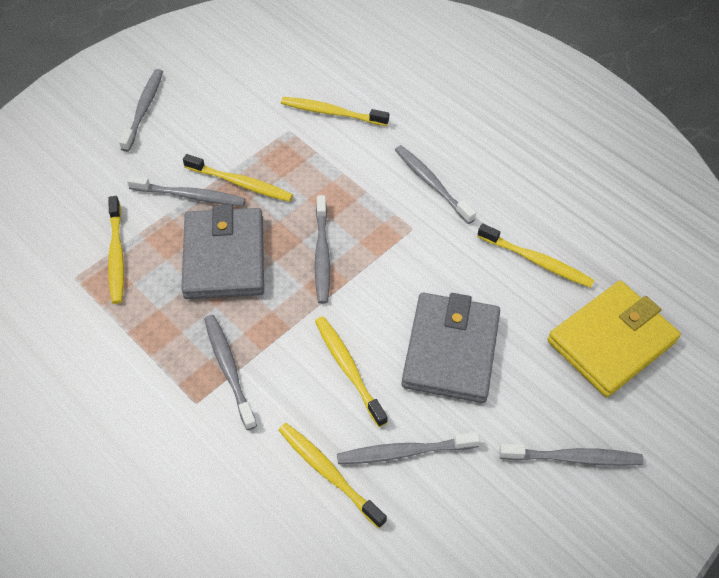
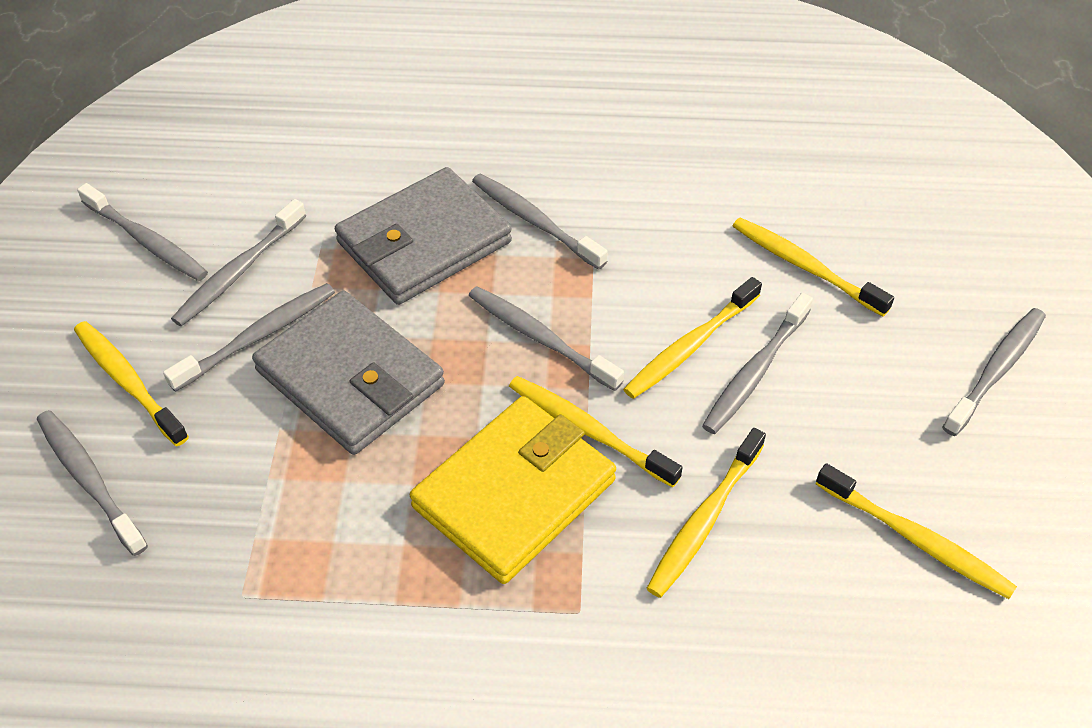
grey toothbrush: 7 -> 8

